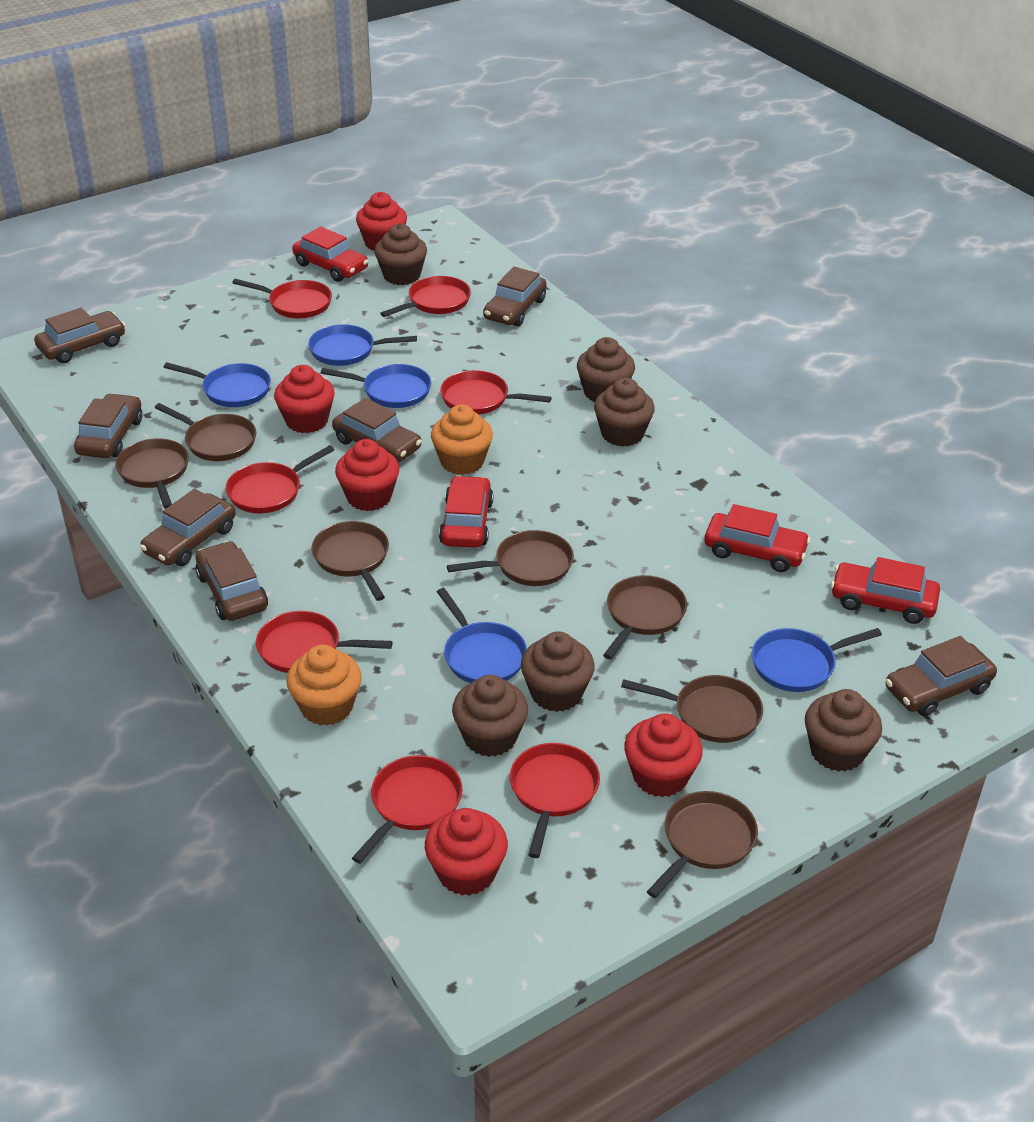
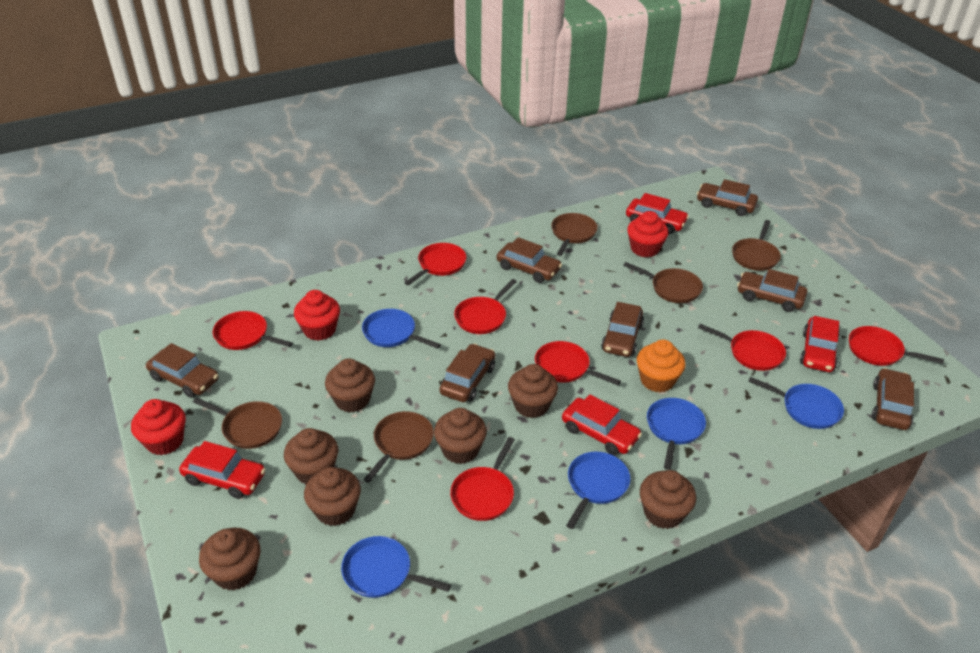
brown cupcake: 6 -> 7
brown pan: 7 -> 5
orange cupcake: 2 -> 1
red cupcake: 5 -> 3

